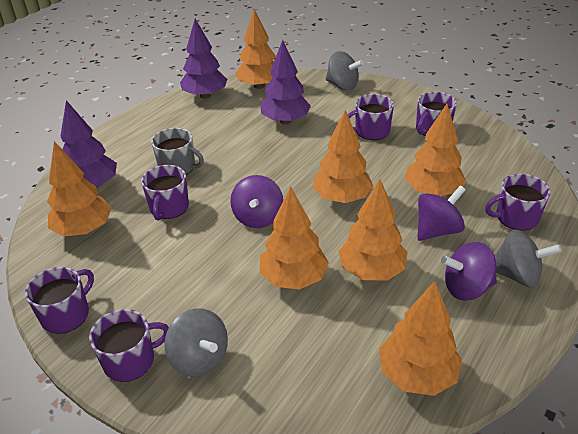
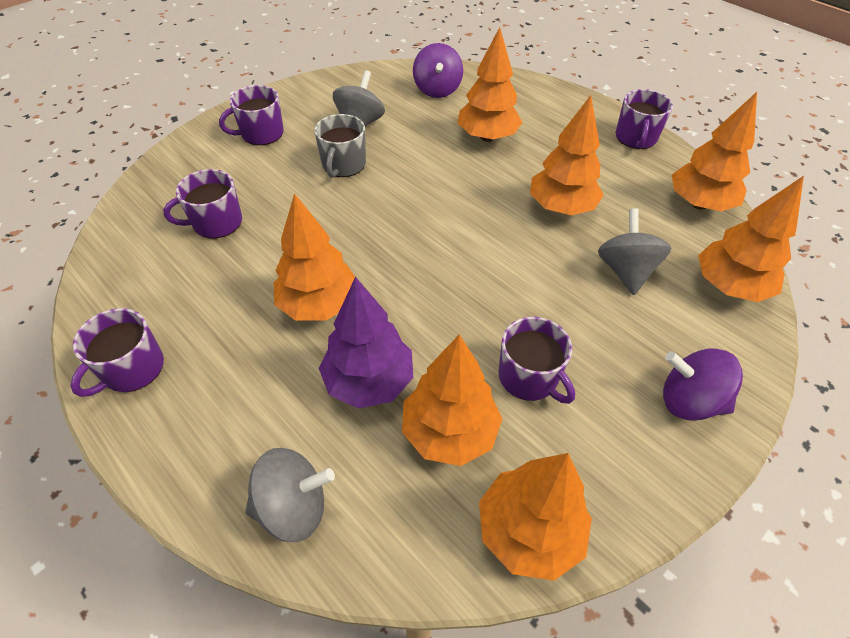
purple mug: 6 -> 5
purple spinning top: 3 -> 2
purple tree: 3 -> 1

